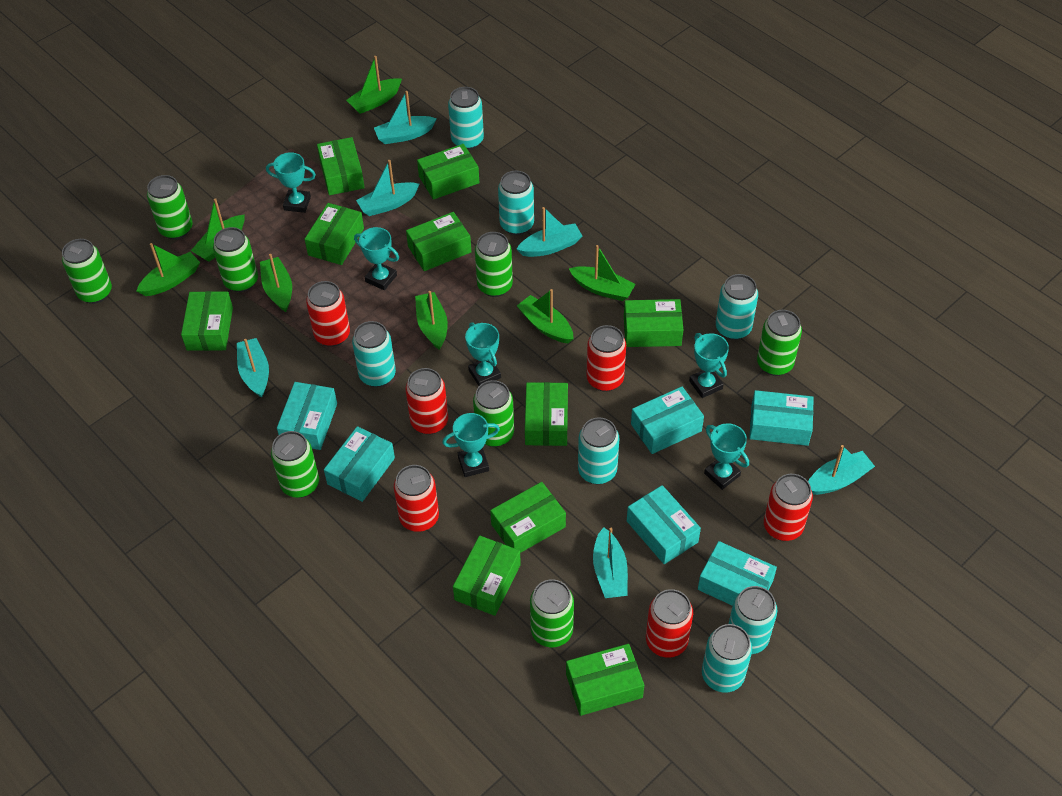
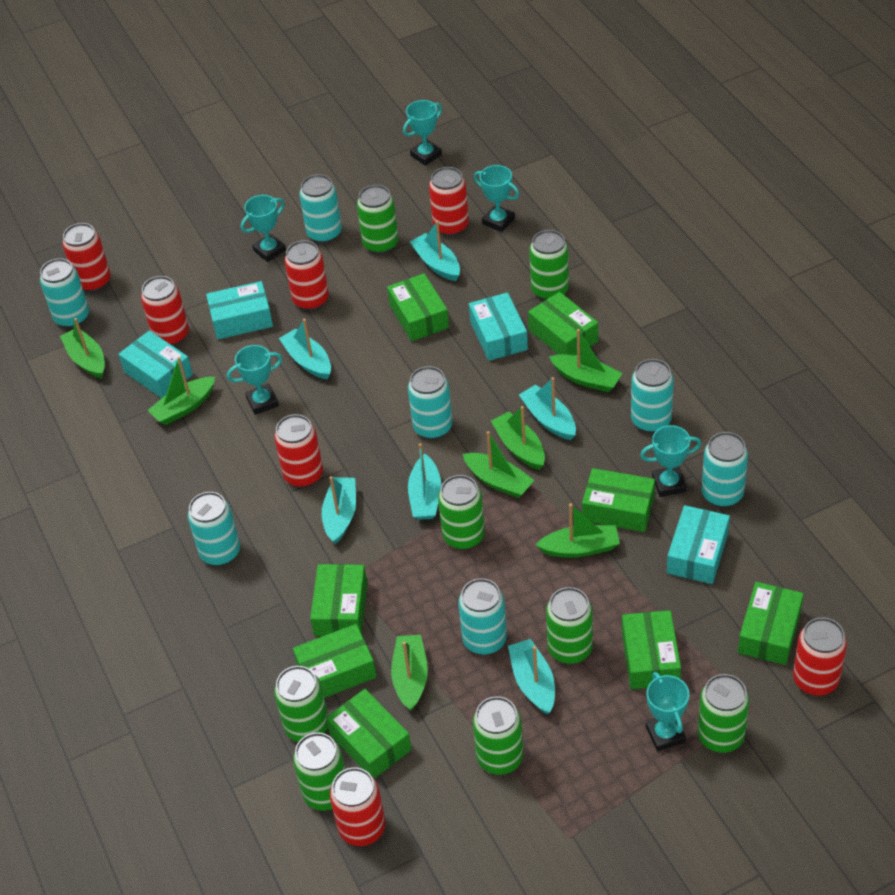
green box: 10 -> 8
red can: 6 -> 7
turquoise box: 6 -> 4

